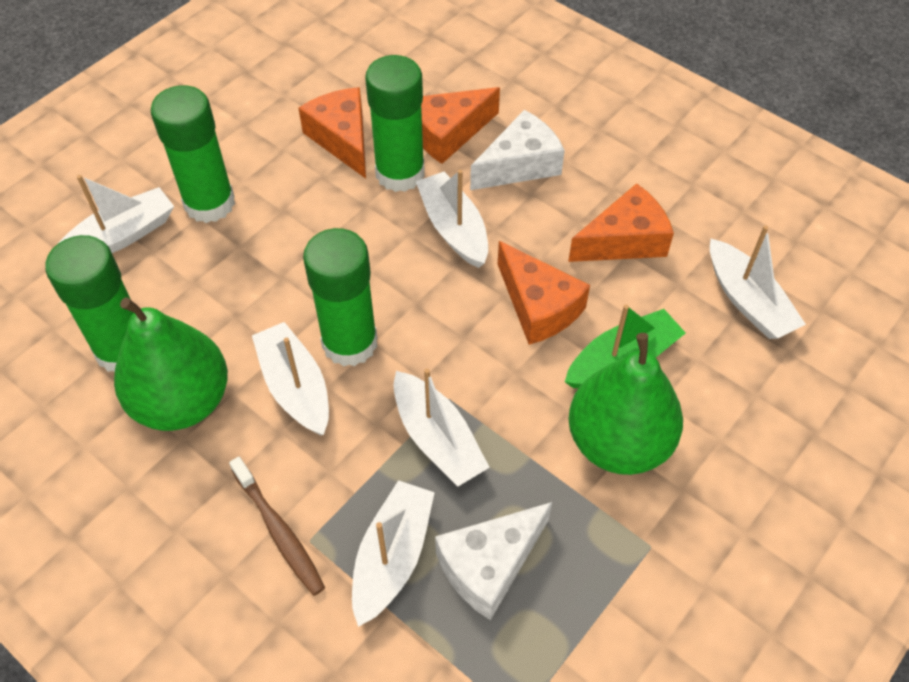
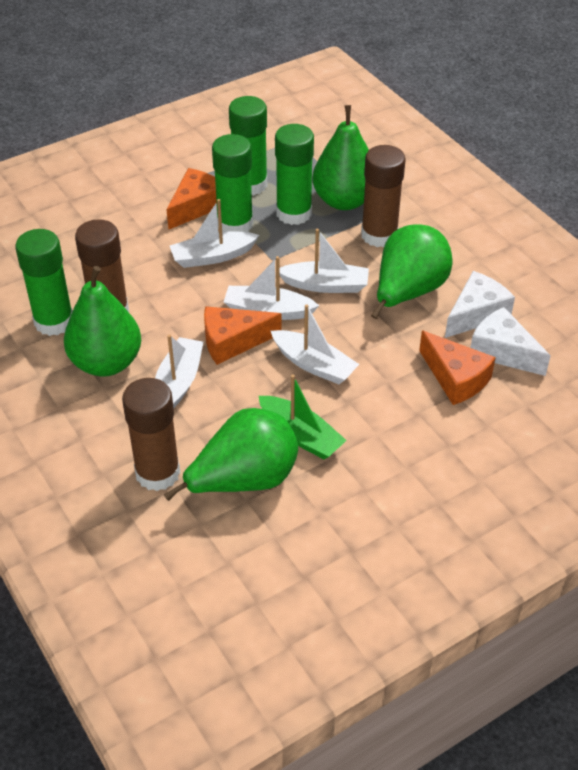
brown glue stick: 0 -> 3
brown toothbrush: 1 -> 0
green pear: 2 -> 4
orange cheese: 4 -> 3
white boat: 6 -> 5

